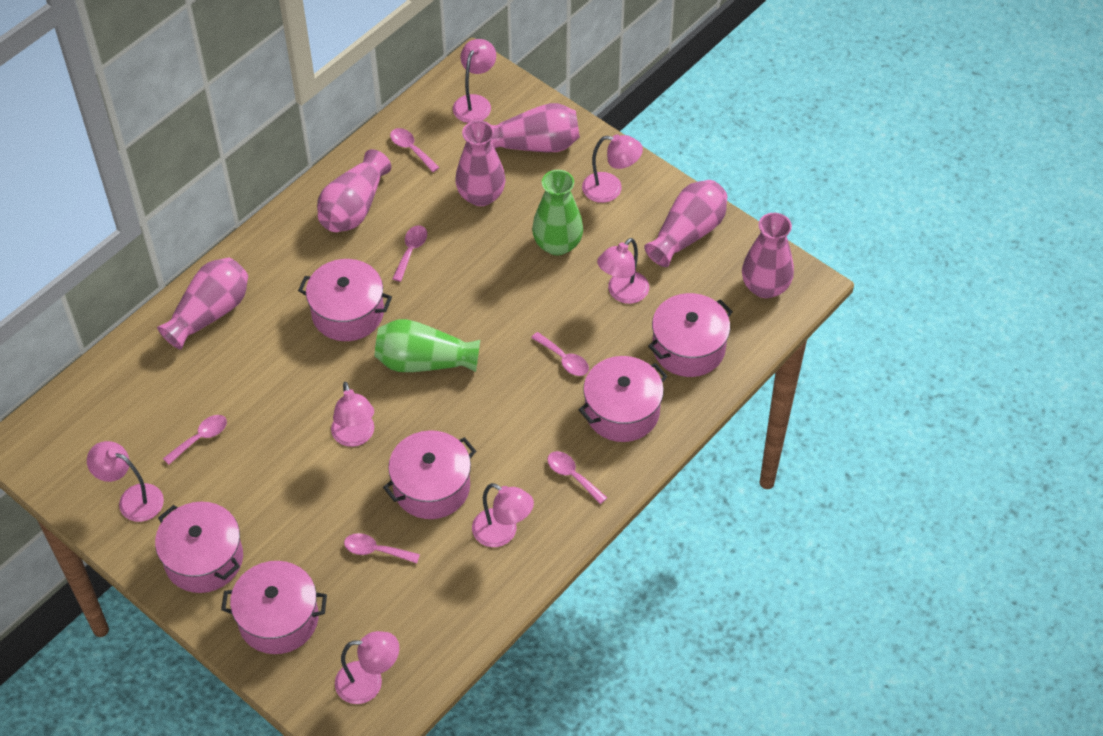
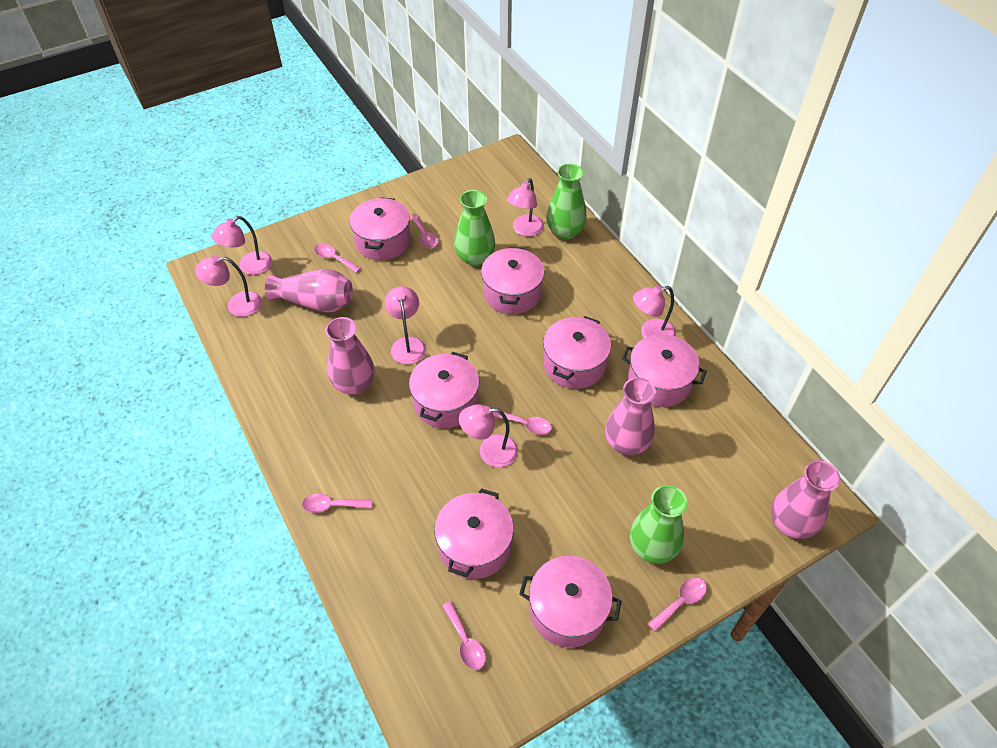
green vase: 2 -> 3
pink lamp: 7 -> 6
pink pot: 6 -> 7
pink vase: 6 -> 4

